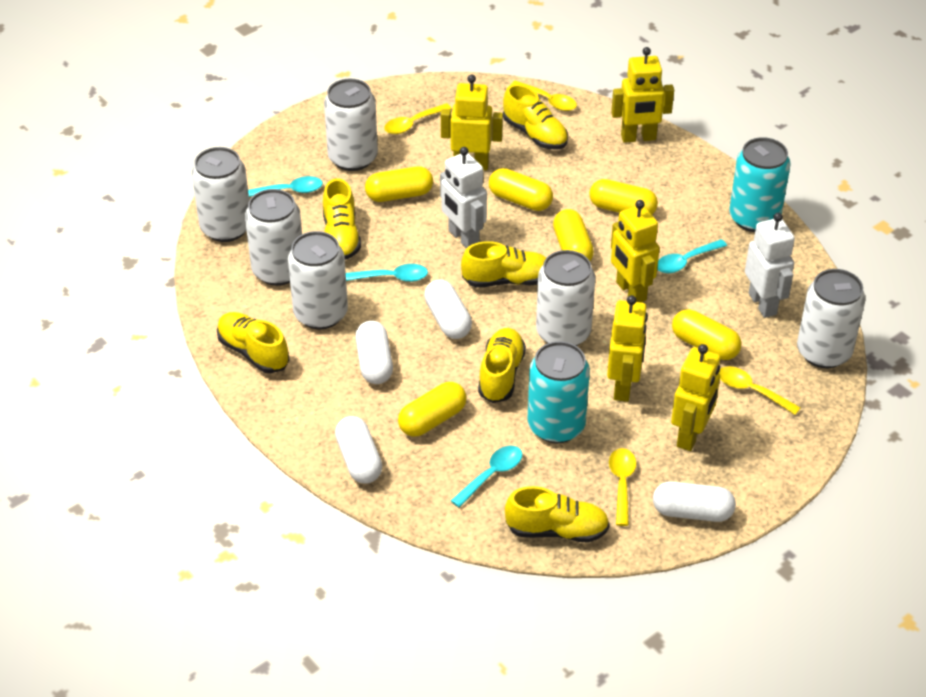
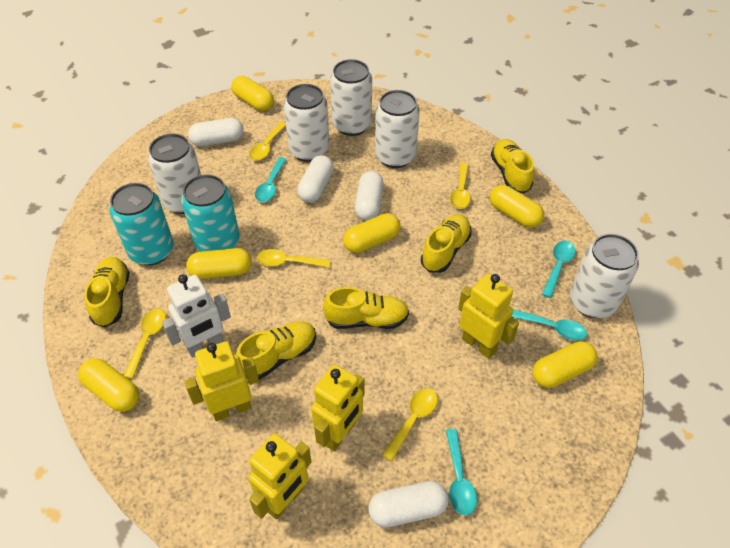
white can: 6 -> 5
white robot: 2 -> 1
yellow robot: 5 -> 4
yellow shoe: 6 -> 5
yellow spoon: 4 -> 5

